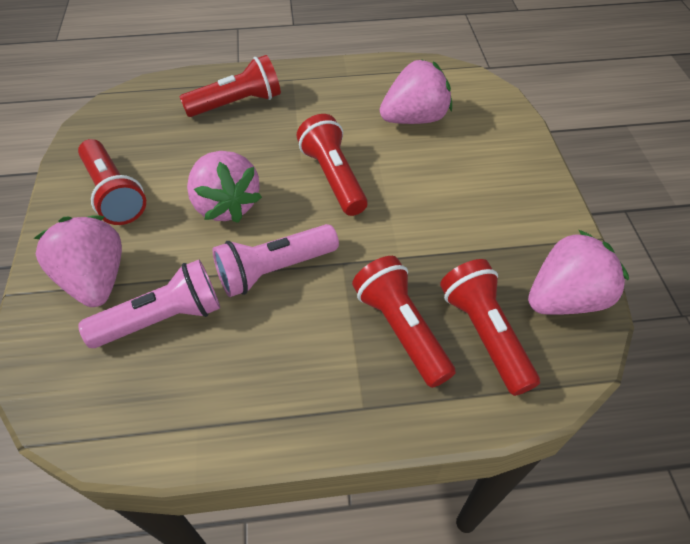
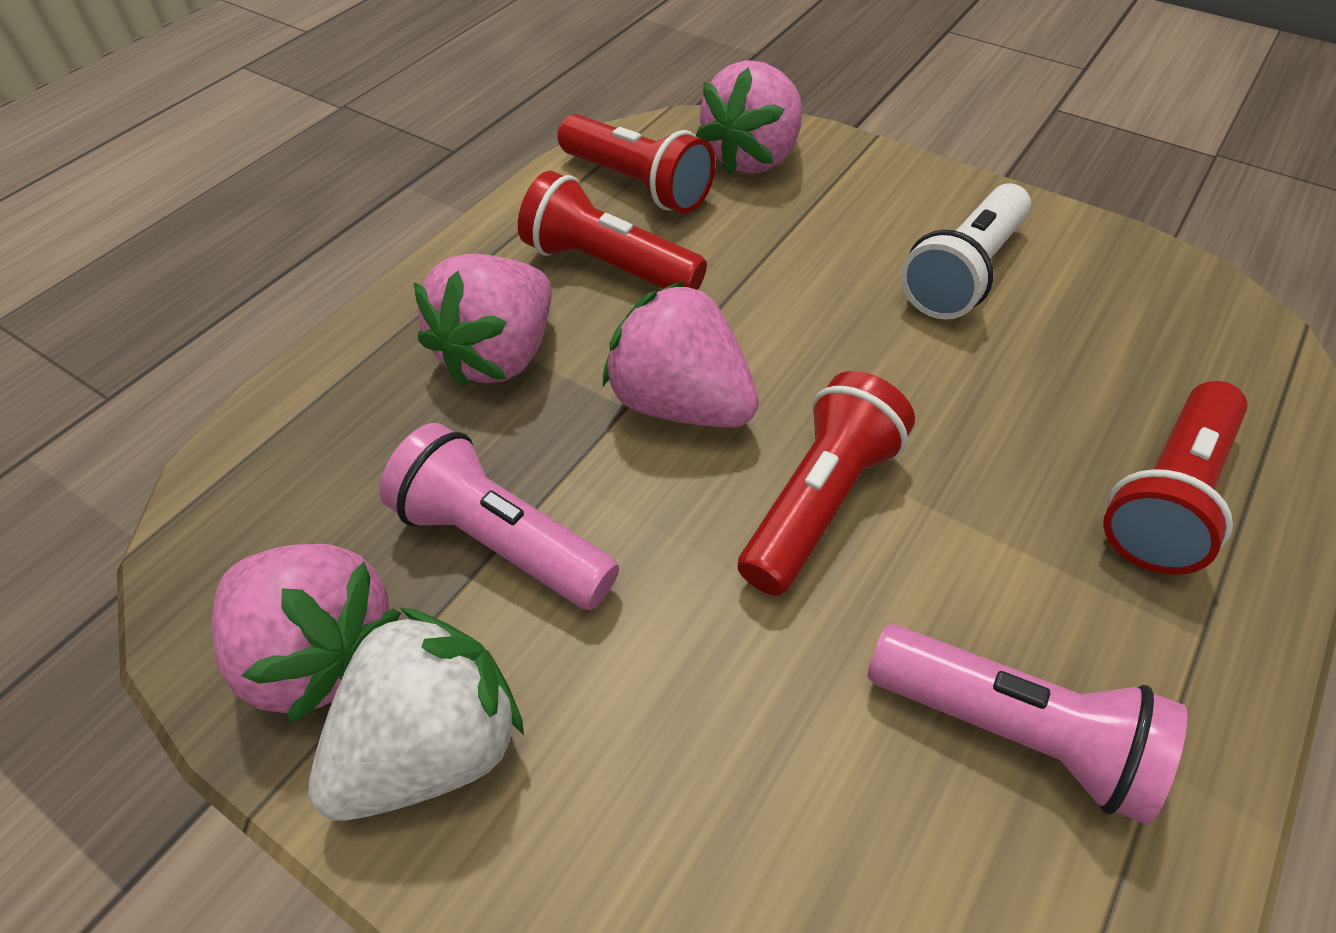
red flashlight: 5 -> 4
white flashlight: 0 -> 1
white strawberry: 0 -> 1

